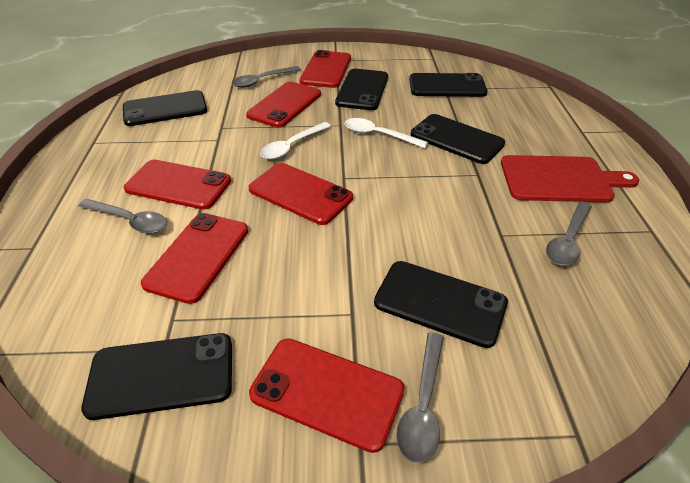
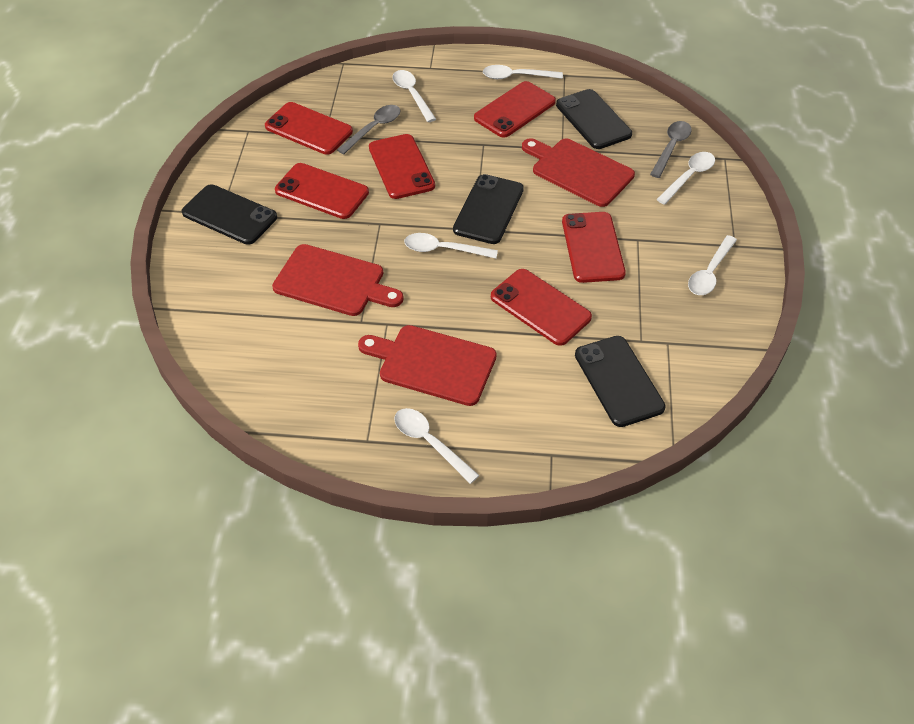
black phone: 6 -> 4
grey spoon: 4 -> 2
red cutting board: 1 -> 3
white spoon: 2 -> 6

